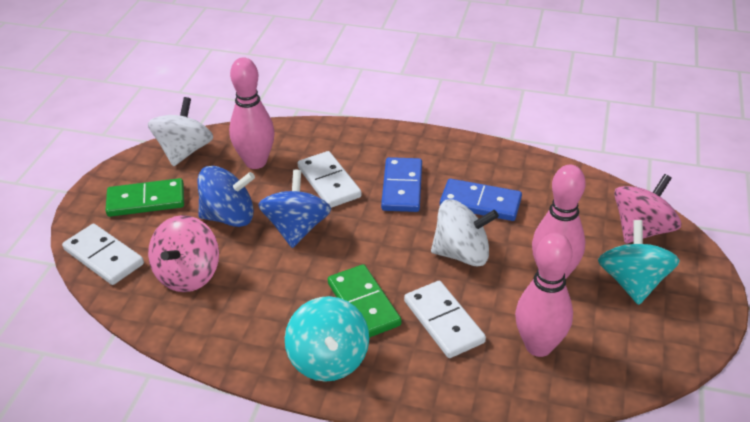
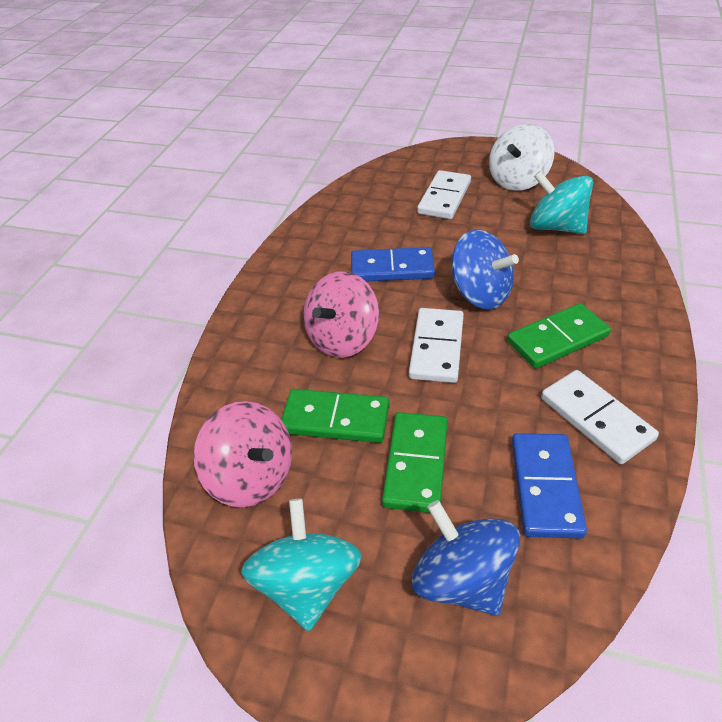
green domino: 2 -> 3
pink bowling pin: 3 -> 0
white spinning top: 2 -> 1

